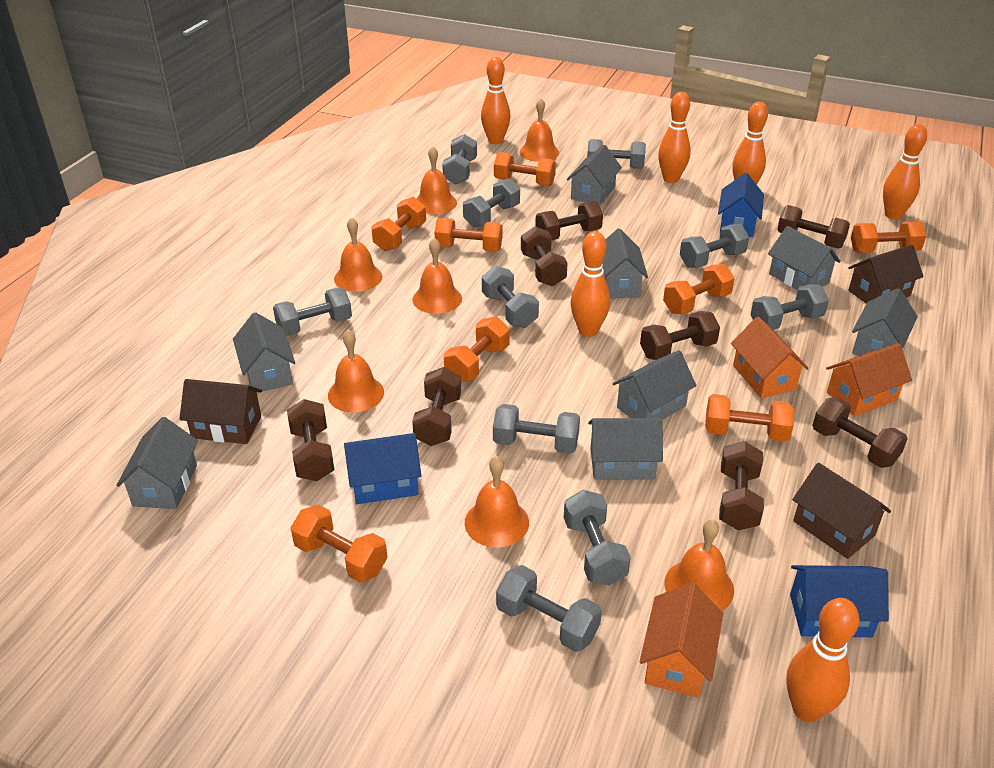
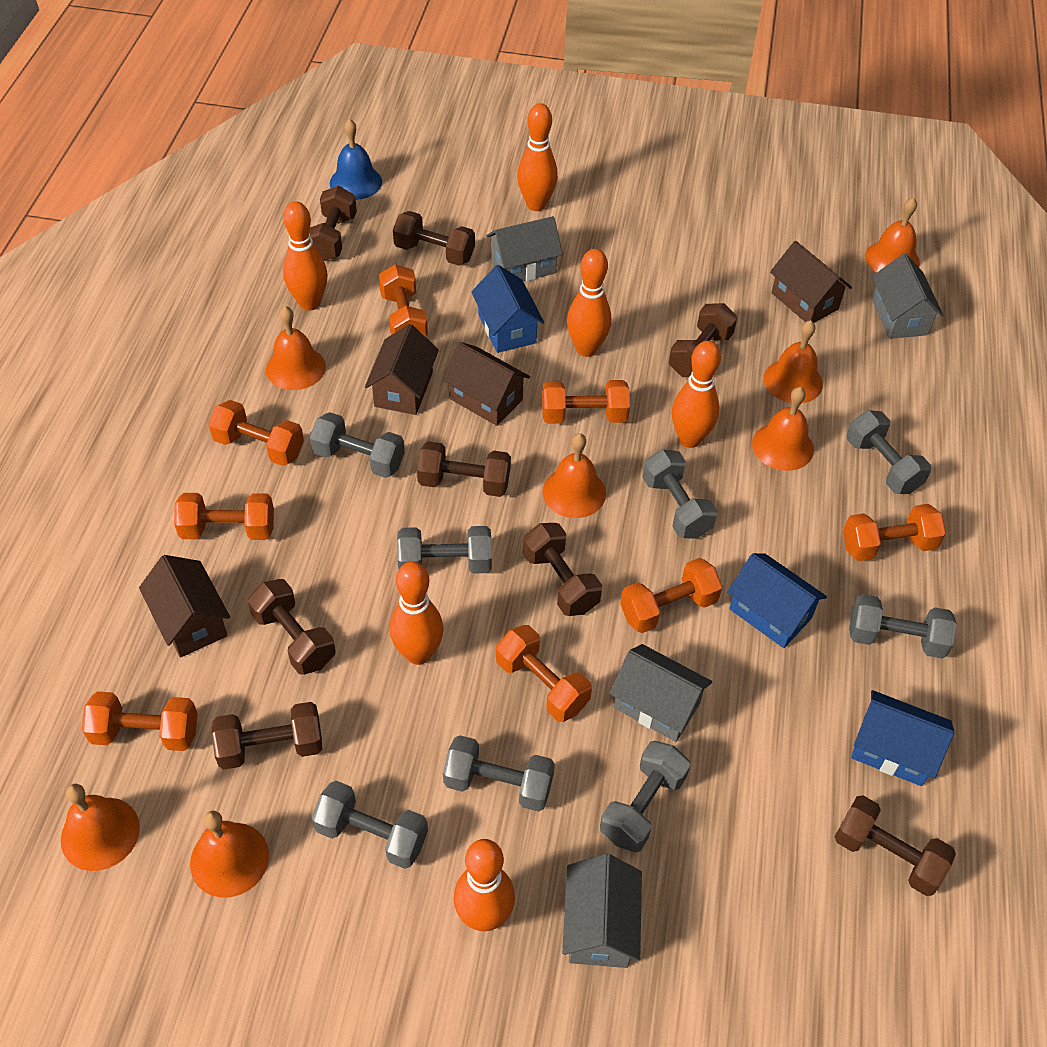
blue bell: 0 -> 1
brown house: 3 -> 4
grey dumbbell: 10 -> 8
grey house: 8 -> 4
orange house: 3 -> 0

